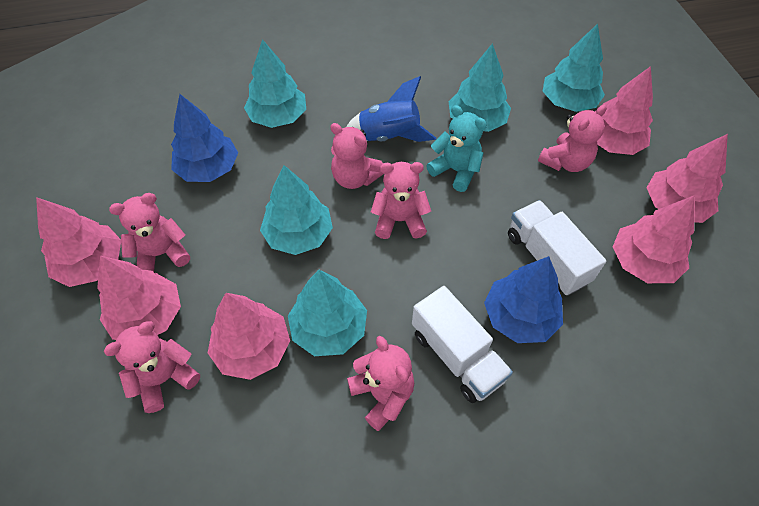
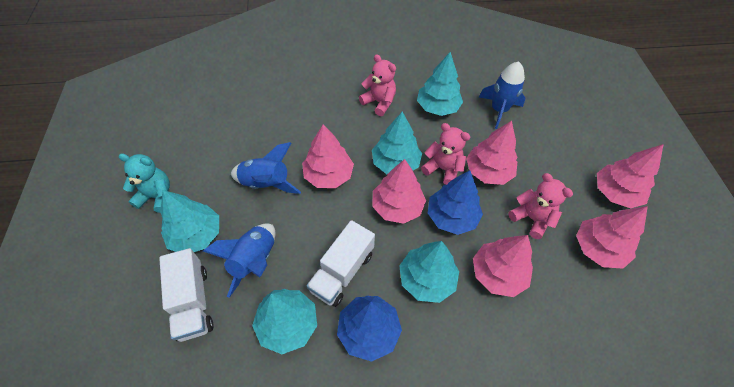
blue rocket: 1 -> 3
pink teddy bear: 6 -> 3

